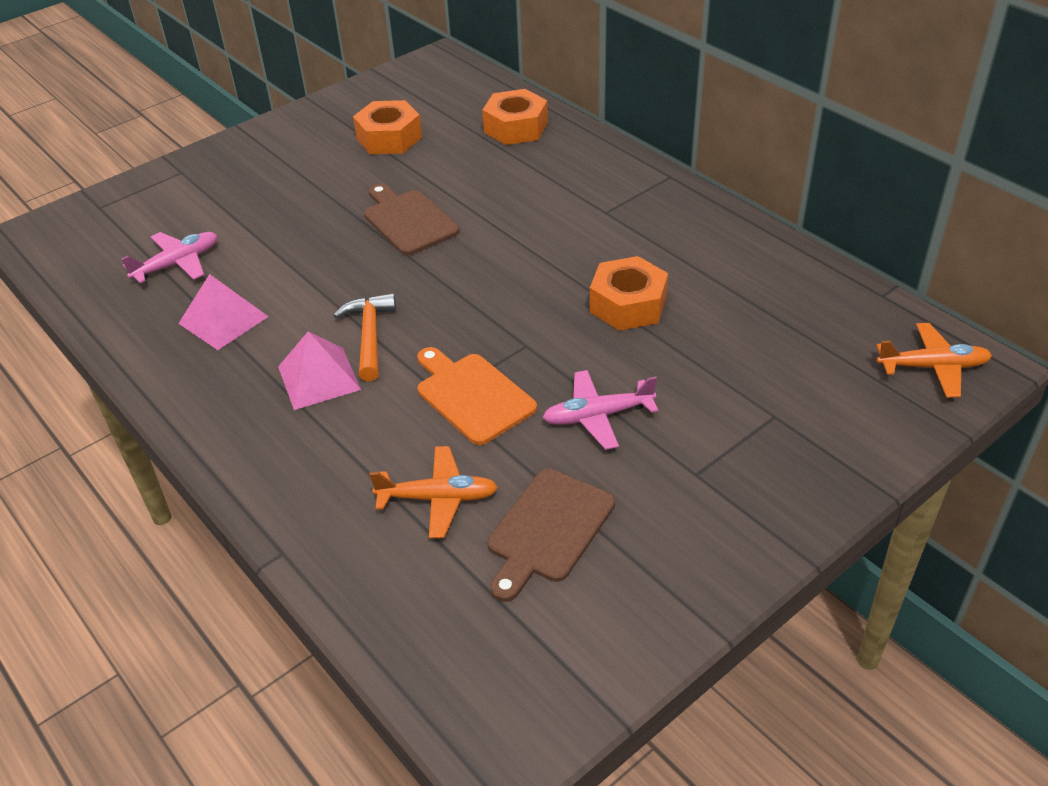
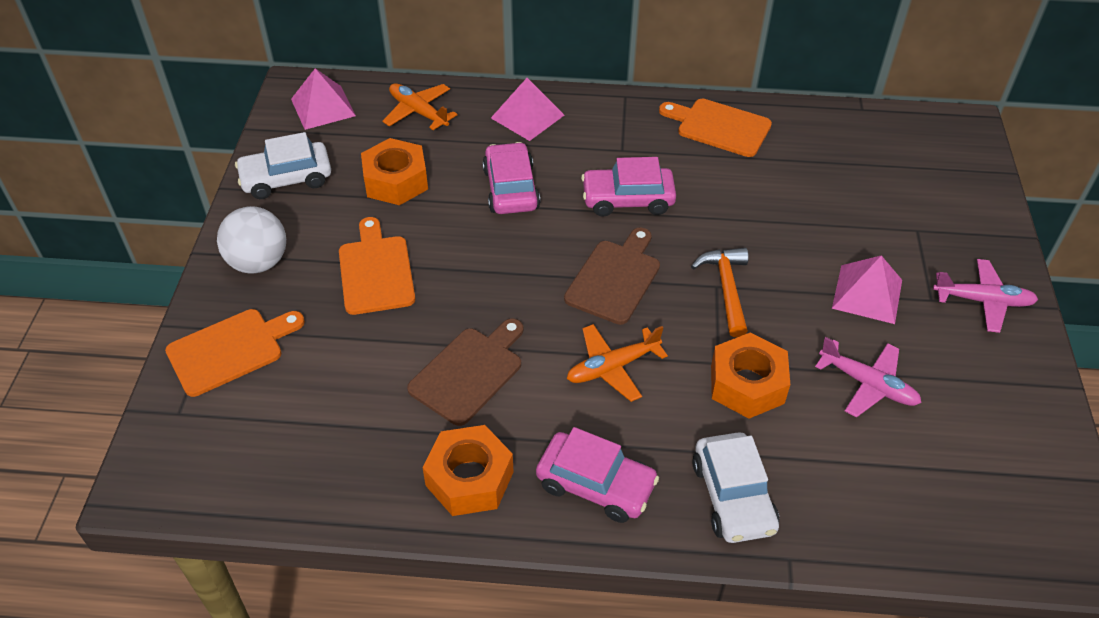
orange cutting board: 1 -> 3
pink car: 0 -> 3
pink pyramid: 2 -> 3
white ball: 0 -> 1
white car: 0 -> 2

